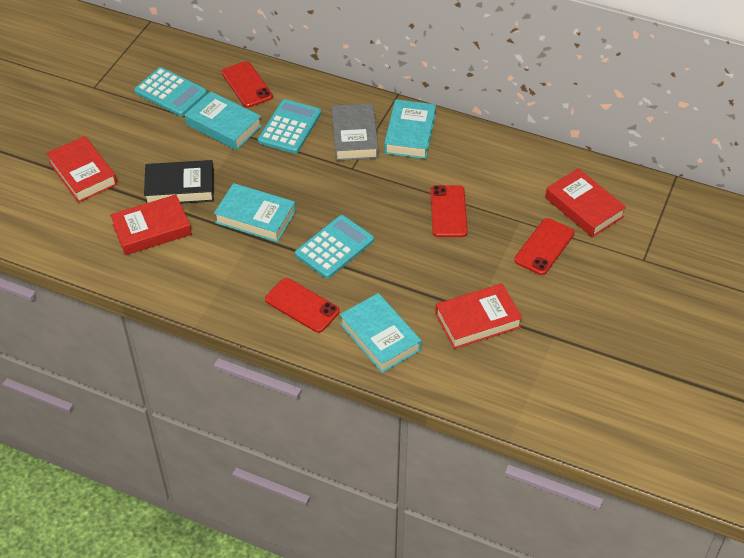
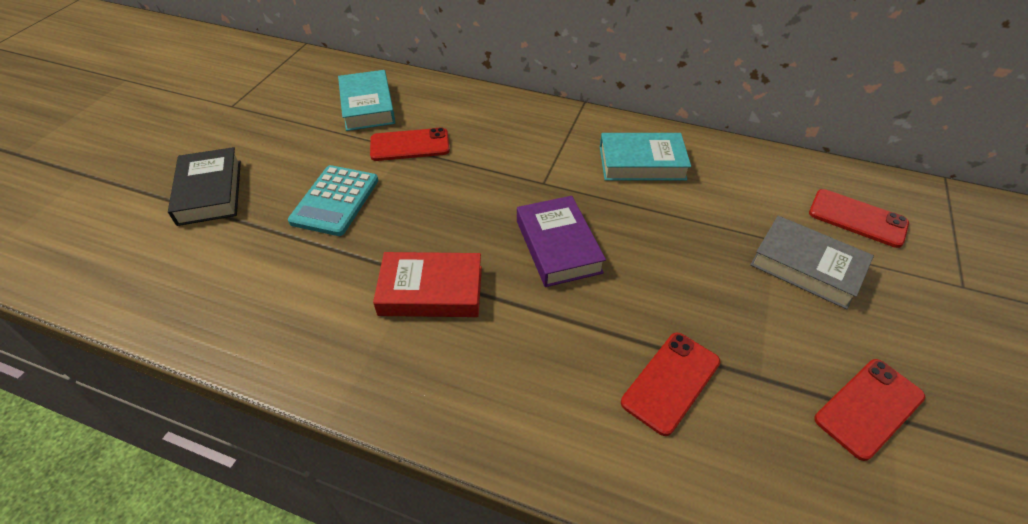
purple book: 0 -> 1
red book: 4 -> 1
turquoise book: 4 -> 2
turquoise calculator: 3 -> 1

